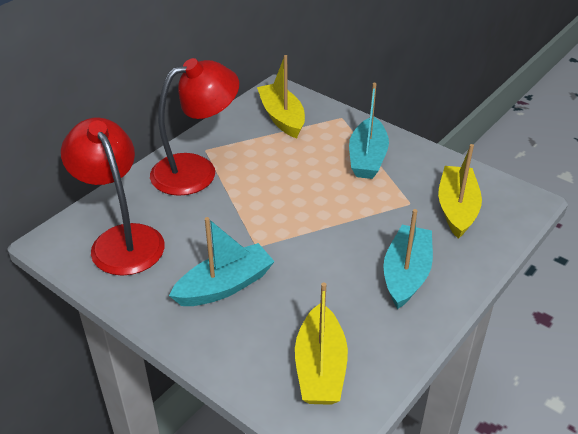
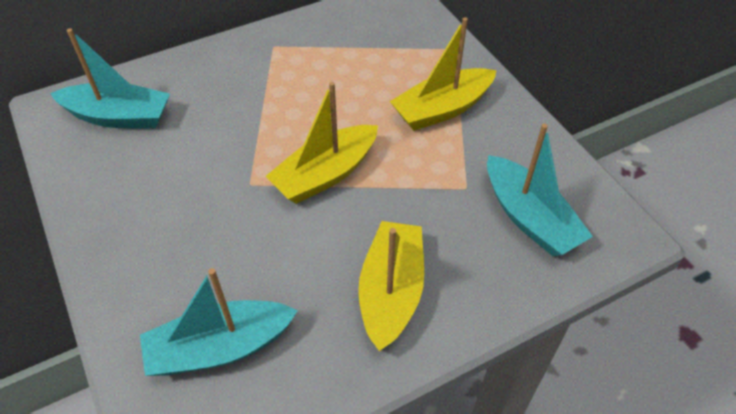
red lamp: 2 -> 0

